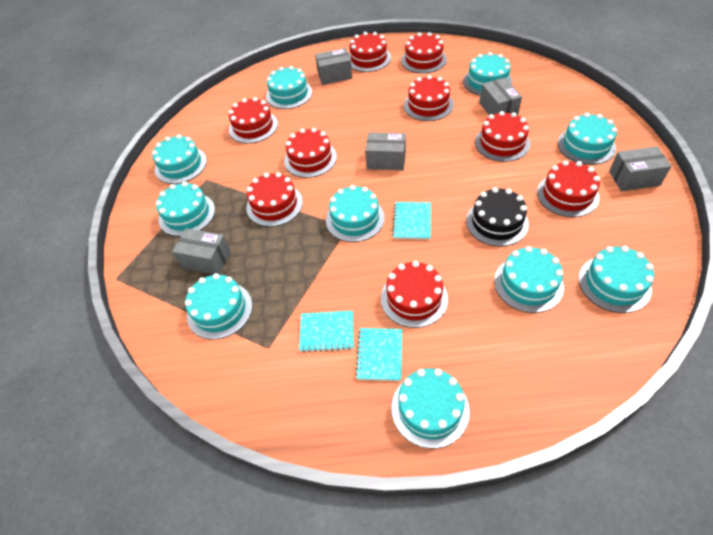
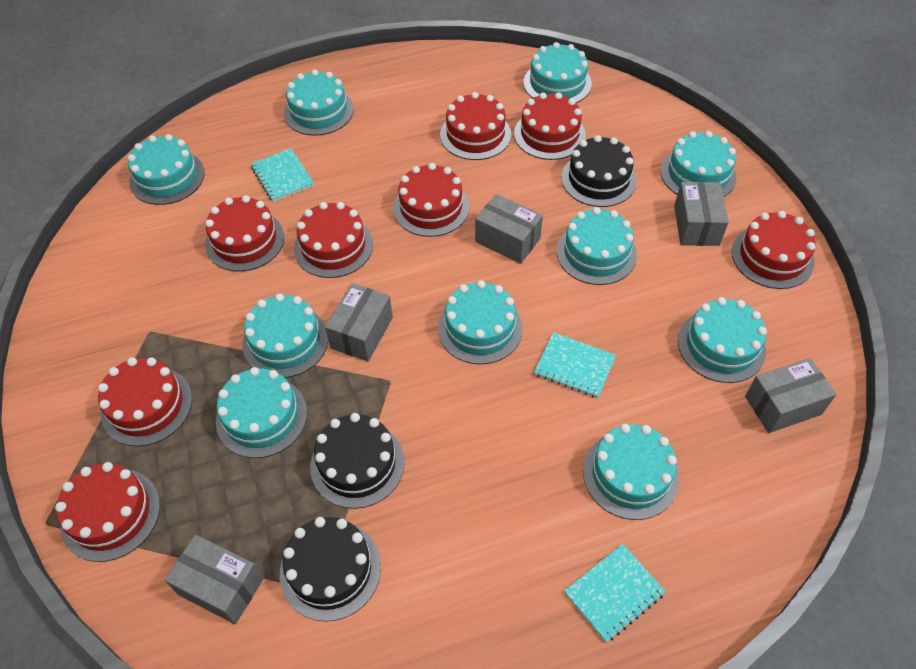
black cake: 1 -> 3
red cake: 9 -> 8

